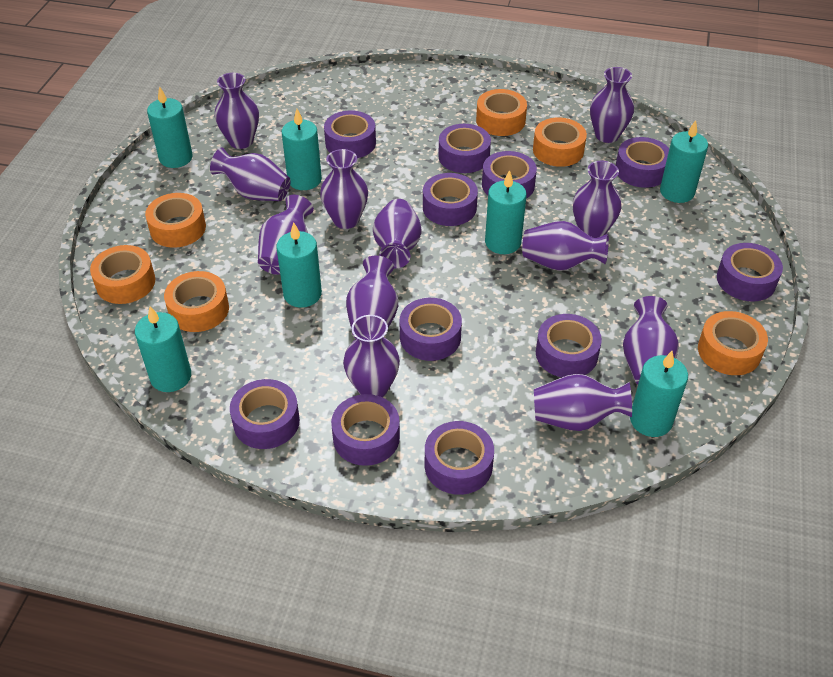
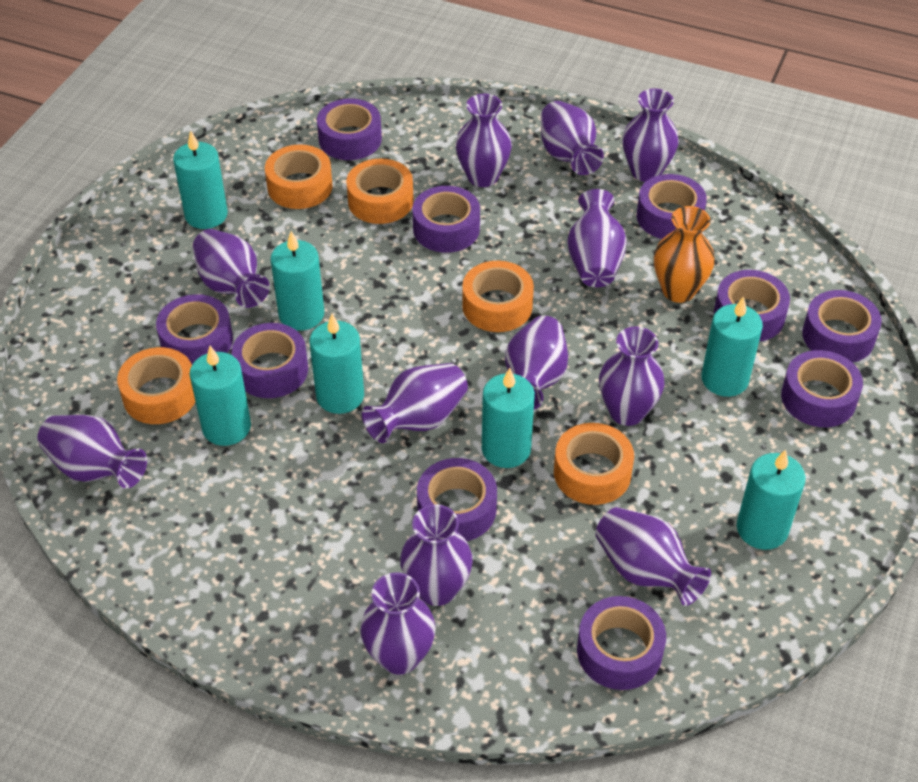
orange tape: 6 -> 5
orange vase: 0 -> 1
purple tape: 11 -> 10

